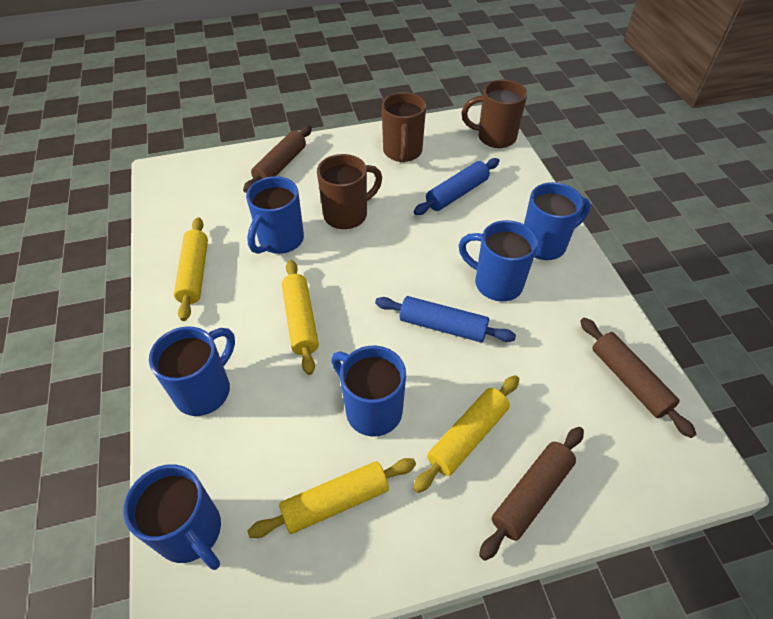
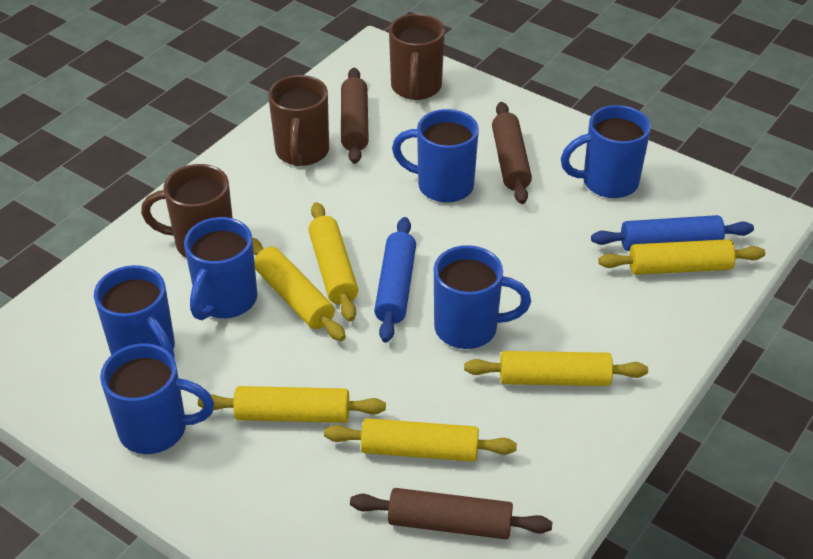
yellow rolling pin: 4 -> 6

